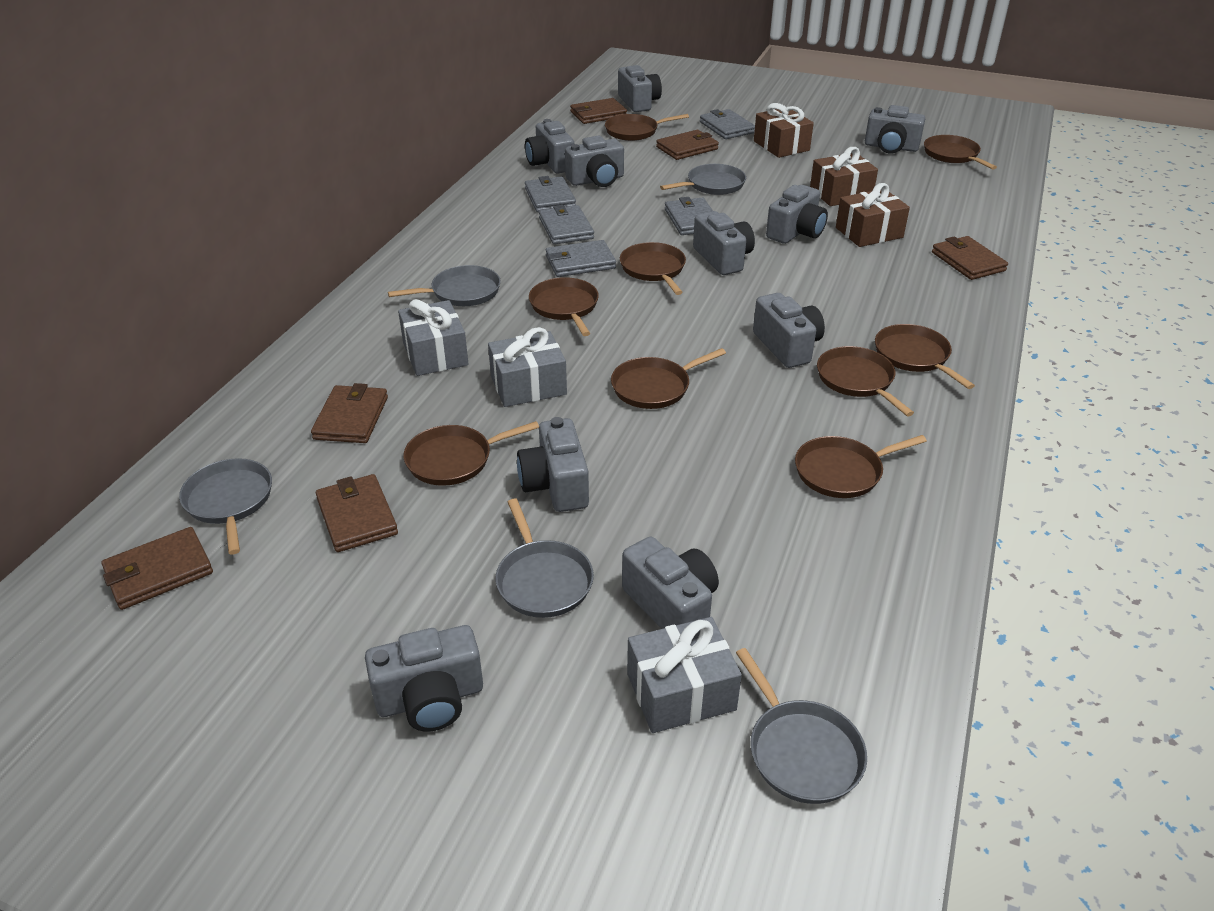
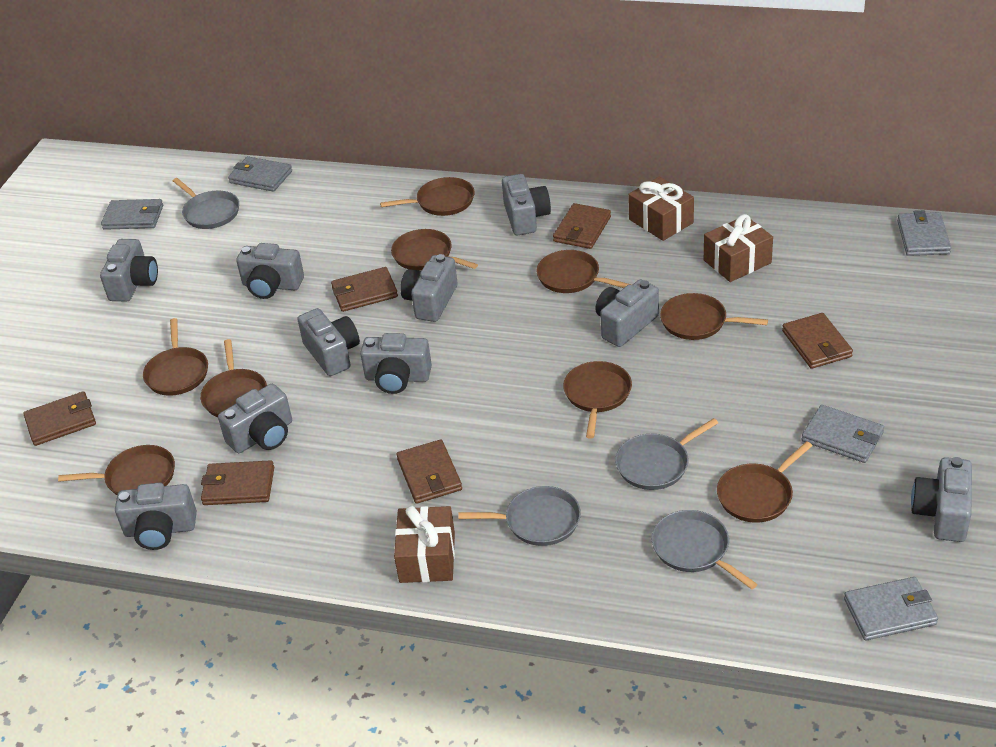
grey gift: 3 -> 0
grey pan: 5 -> 4

